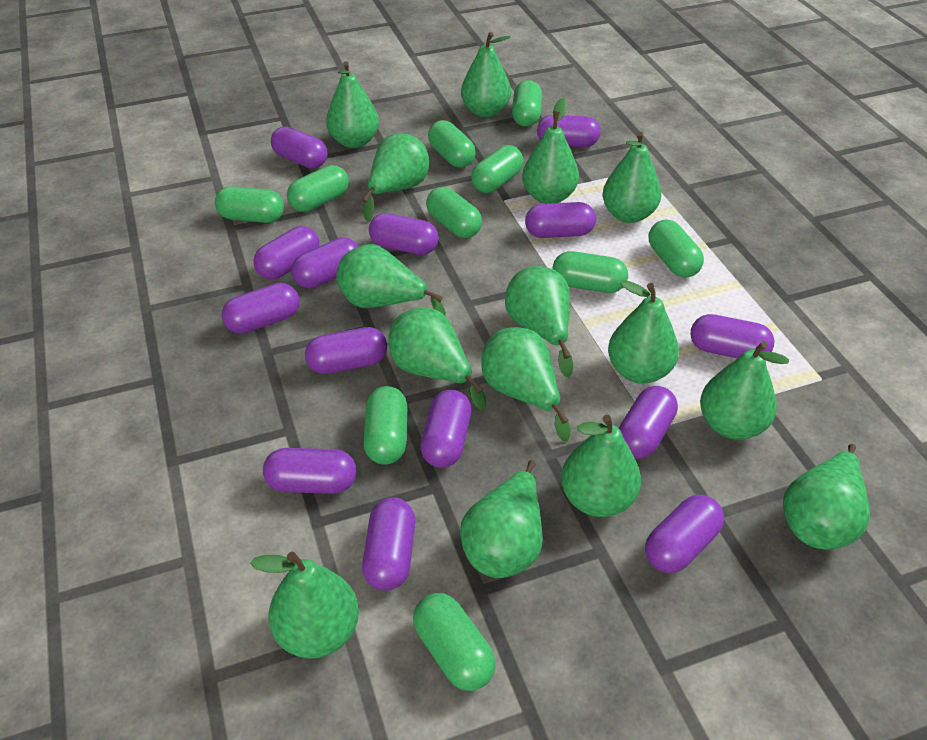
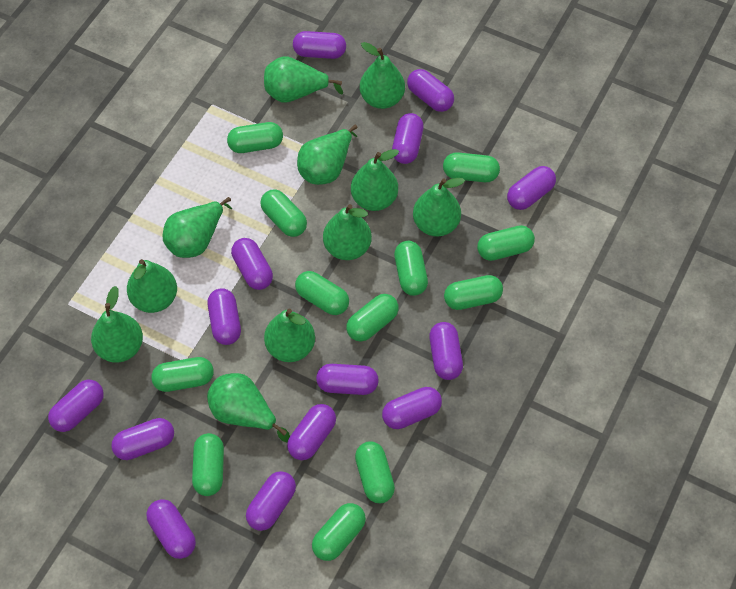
green capsule: 10 -> 12
green pear: 15 -> 11

